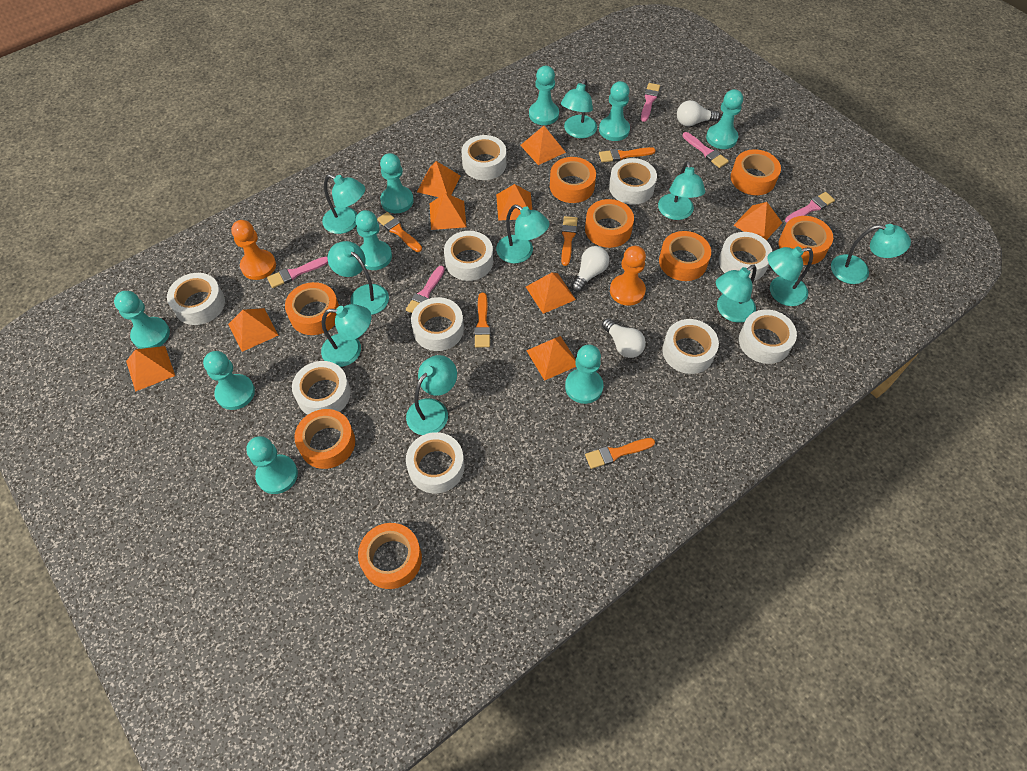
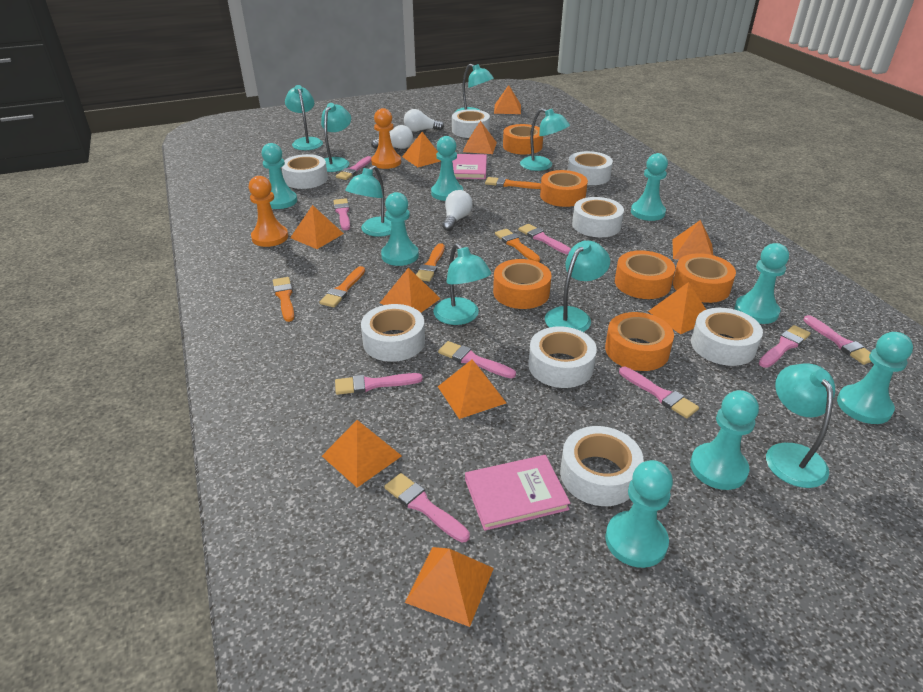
orange pyramid: 9 -> 10
orange tape: 8 -> 6
pink book: 0 -> 2
pink brush: 5 -> 9
turquoise lamp: 10 -> 8
turquoise pawn: 9 -> 8
white tape: 10 -> 8

